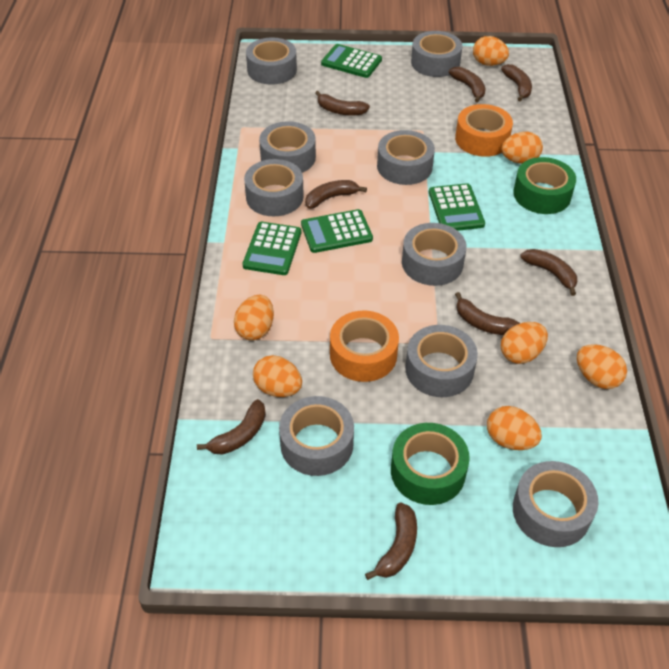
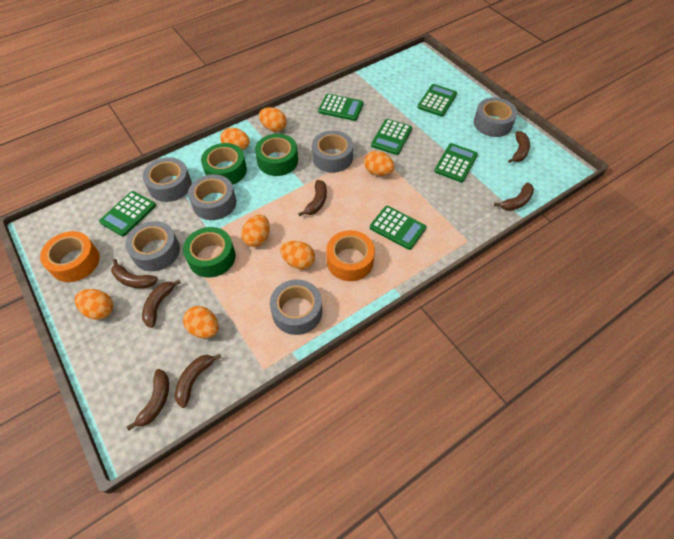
brown banana: 8 -> 7
green calculator: 4 -> 6
green tape: 2 -> 3
grey tape: 9 -> 6

